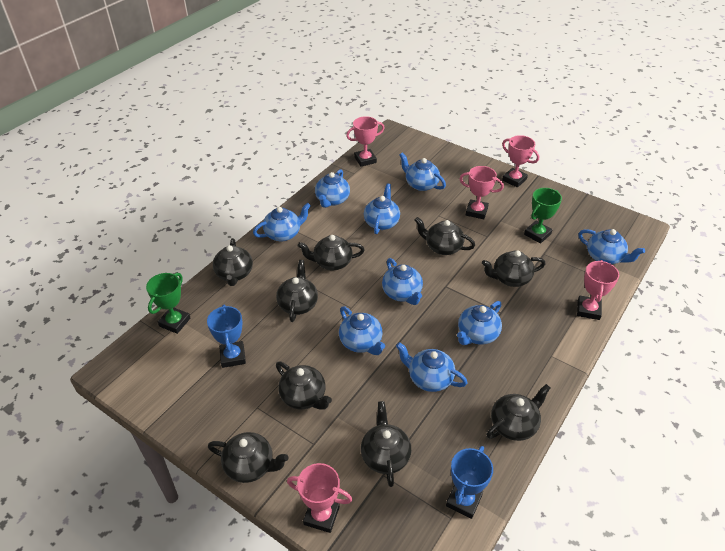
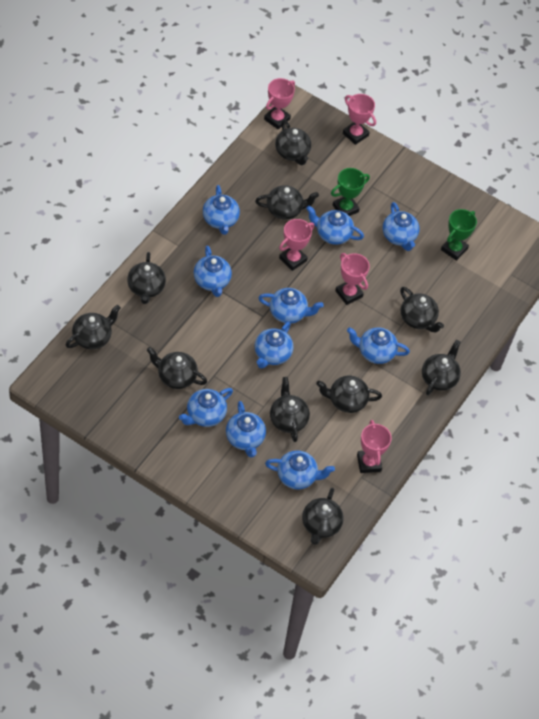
black teapot: 9 -> 10
blue teapot: 9 -> 10
blue trophy: 2 -> 0

